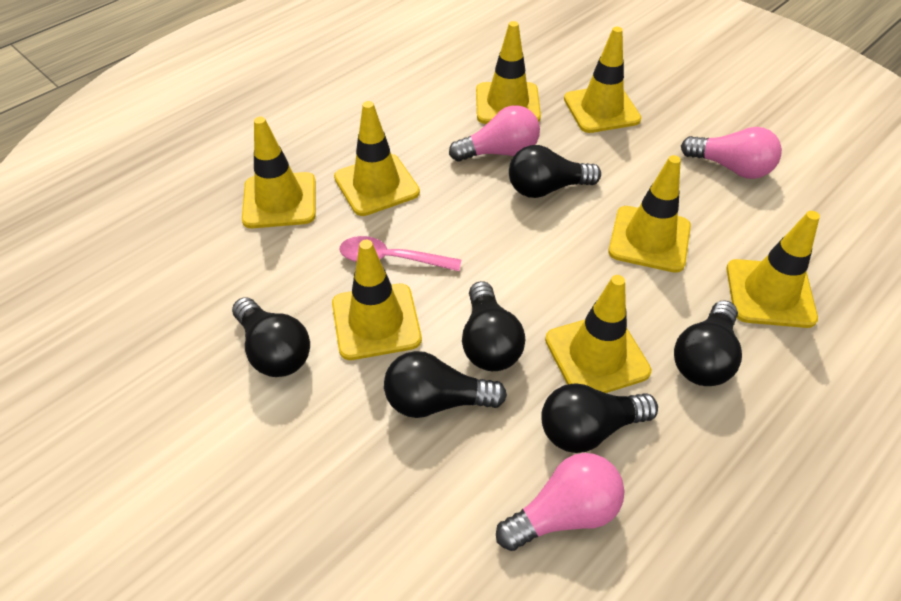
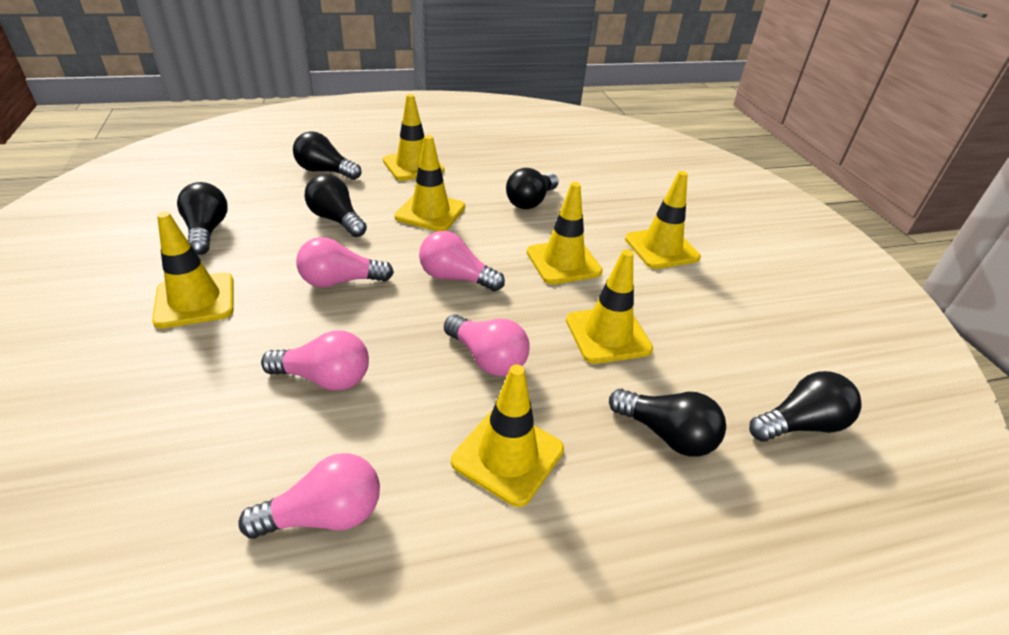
pink light bulb: 3 -> 5
pink spoon: 1 -> 0
yellow traffic cone: 8 -> 7

